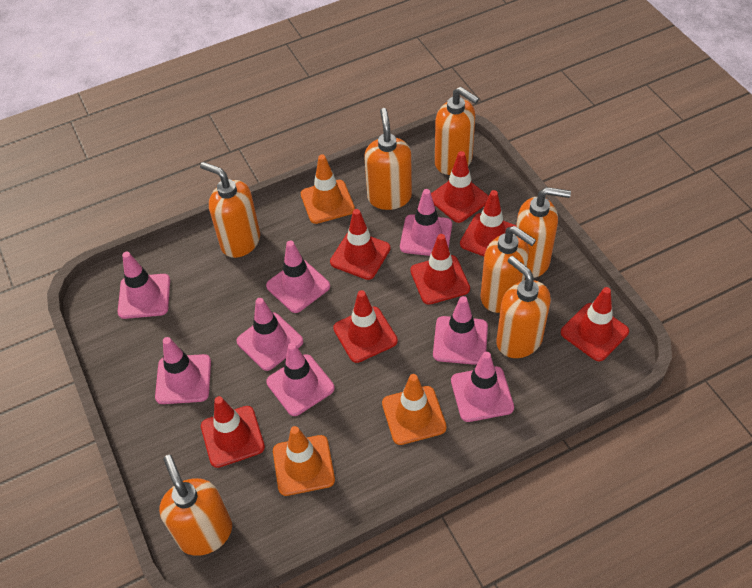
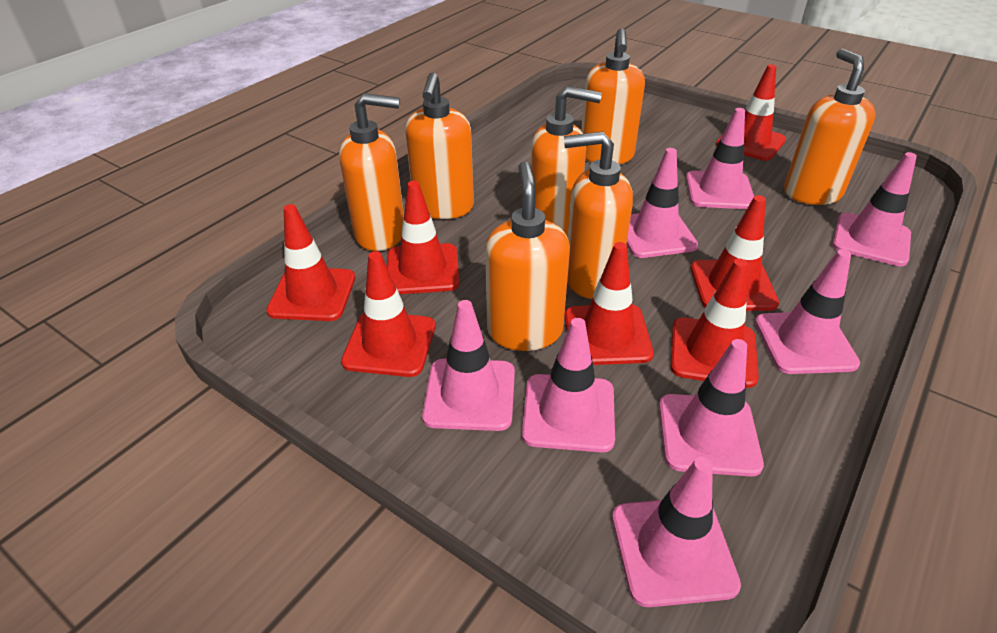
orange traffic cone: 3 -> 0

